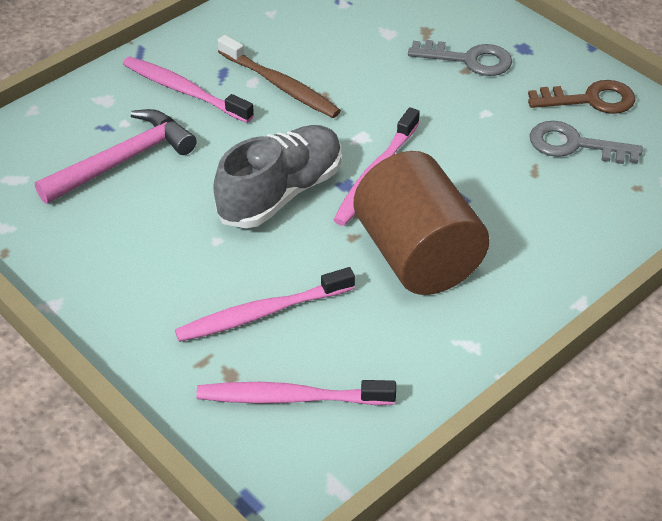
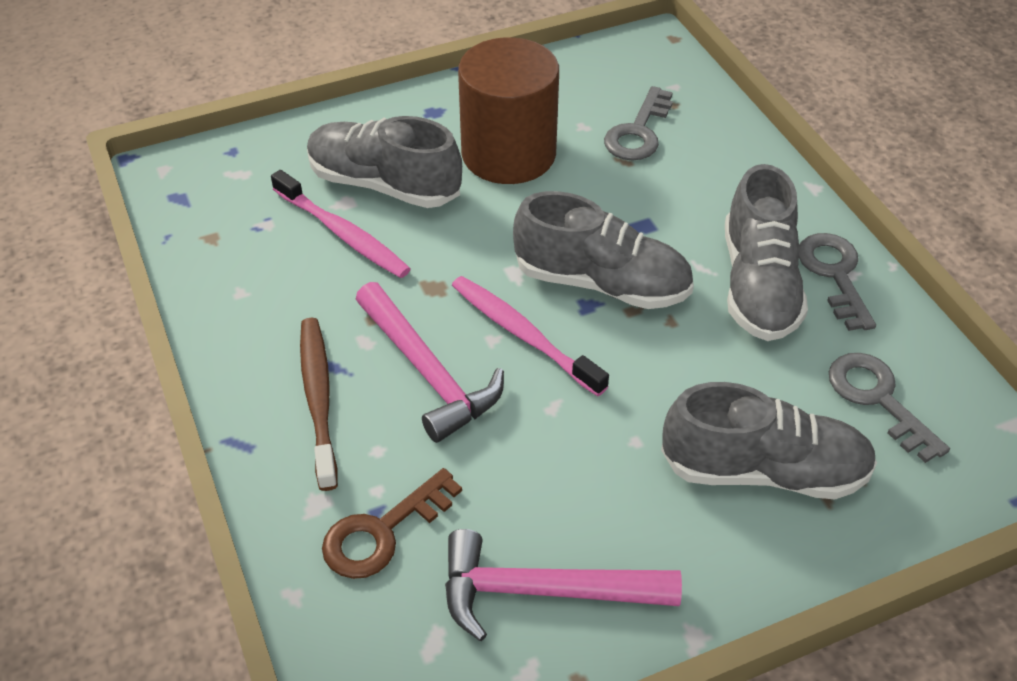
grey key: 2 -> 3
grey shoe: 1 -> 4
pink hammer: 1 -> 2
pink toothbrush: 4 -> 2

